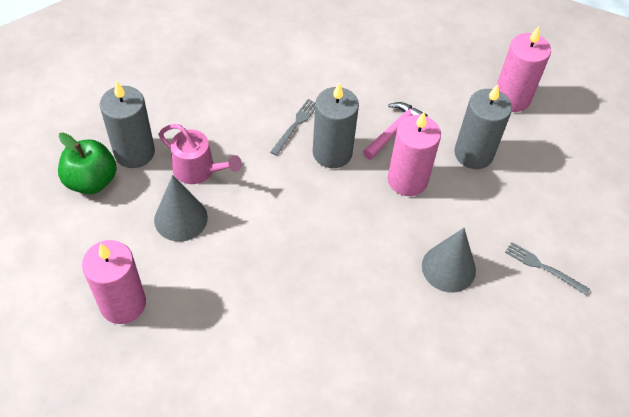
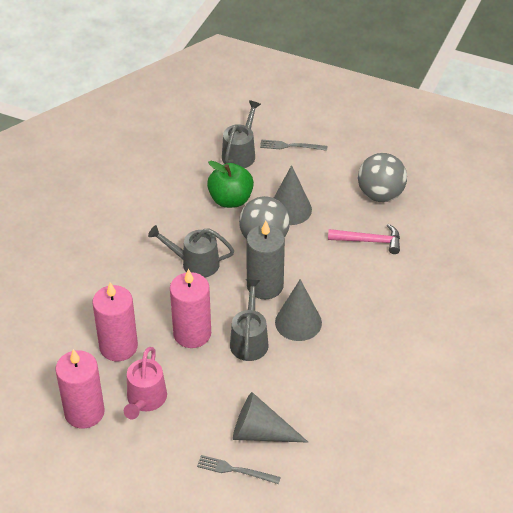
grey ball: 0 -> 2
grey candle: 3 -> 1
grey cone: 2 -> 3
grey watering can: 0 -> 3

